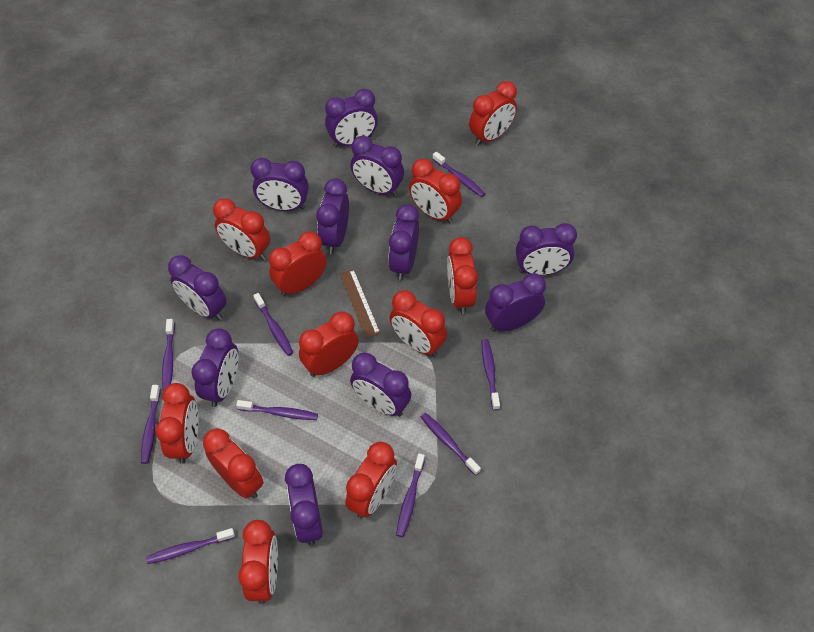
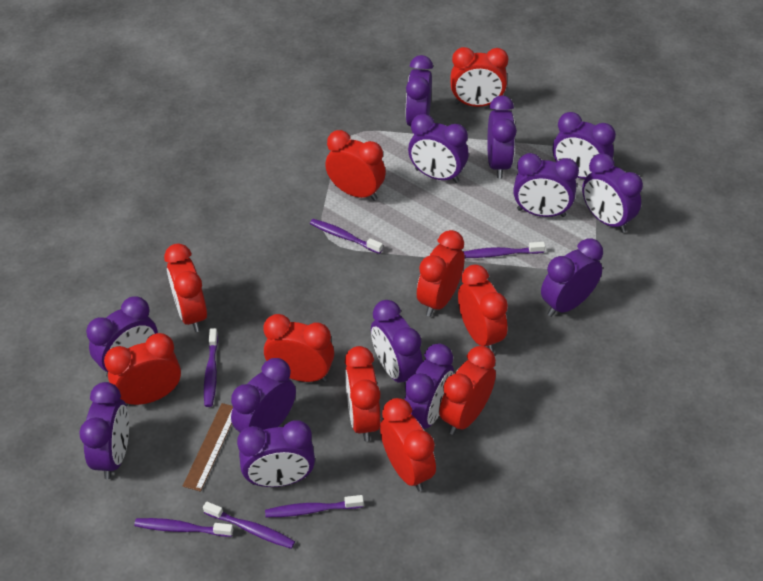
purple clock: 11 -> 13
purple toothbrush: 9 -> 6
red clock: 11 -> 10

